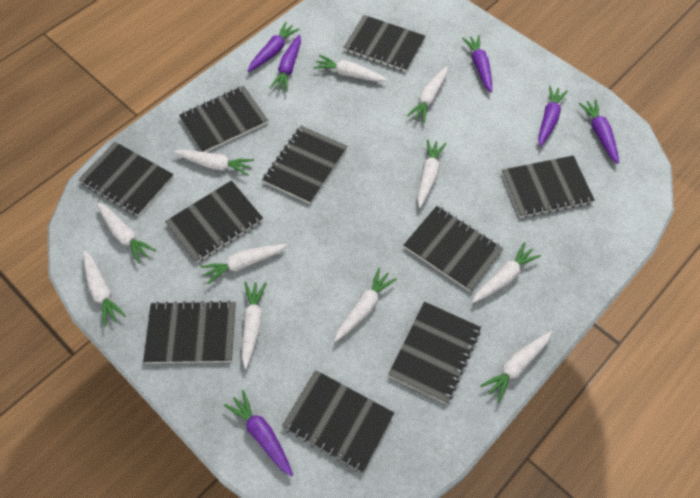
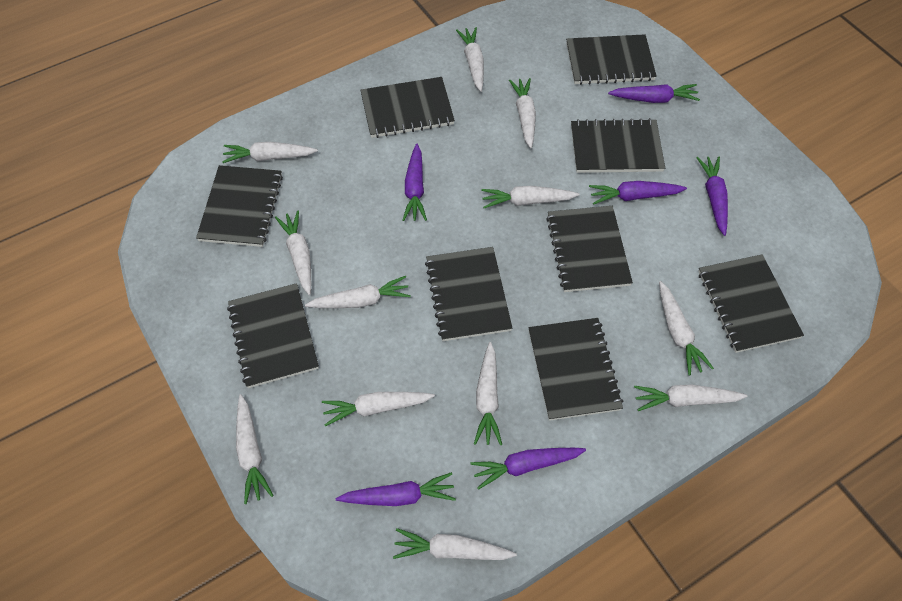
black notebook: 10 -> 9
white carrot: 11 -> 12

